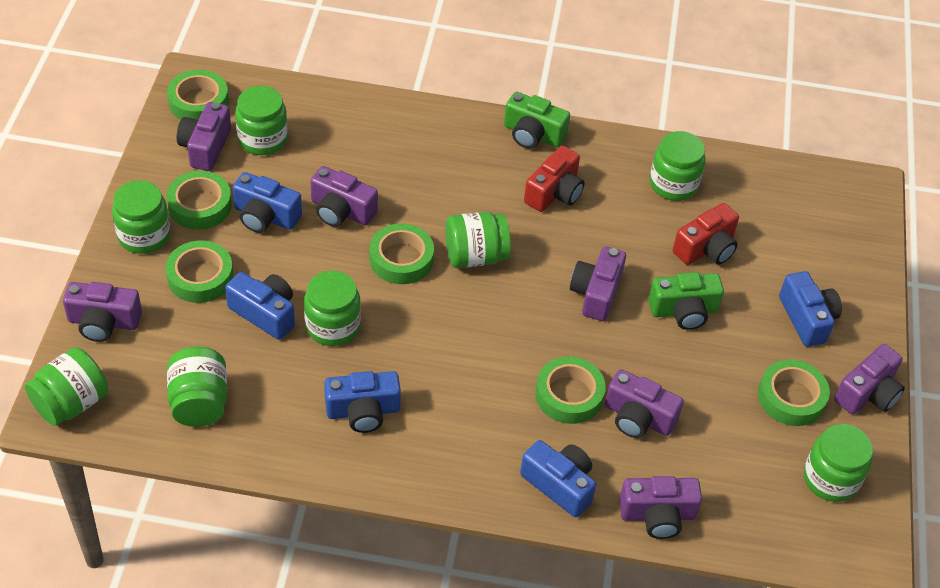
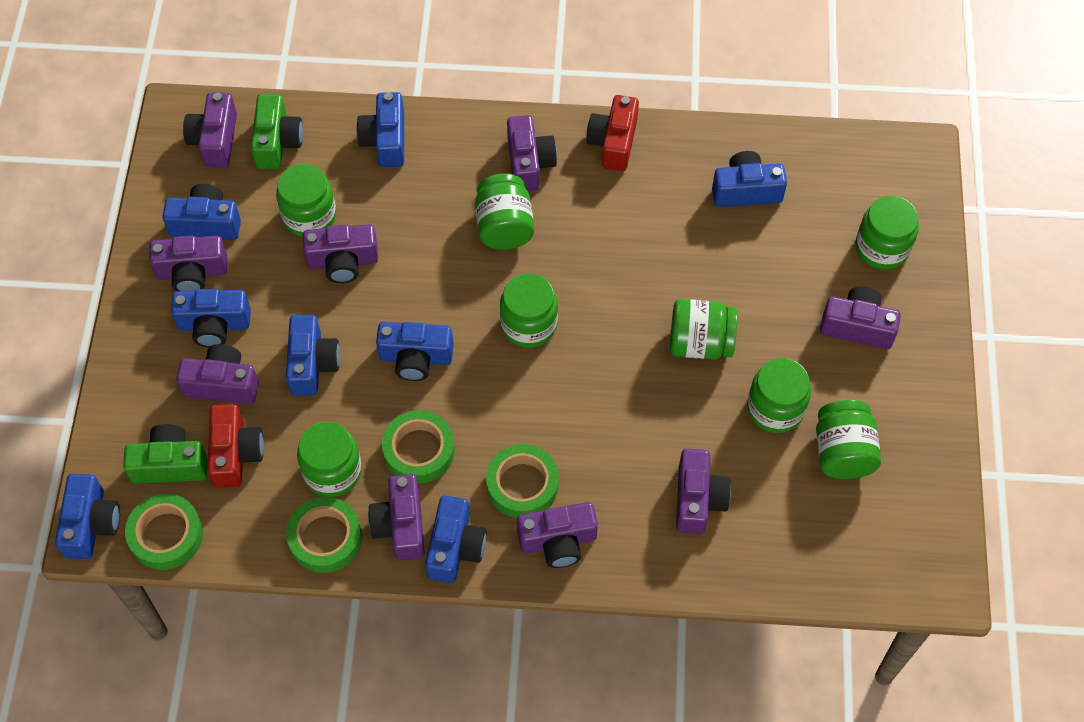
blue camera: 5 -> 8
green tape: 6 -> 4
purple camera: 7 -> 9

